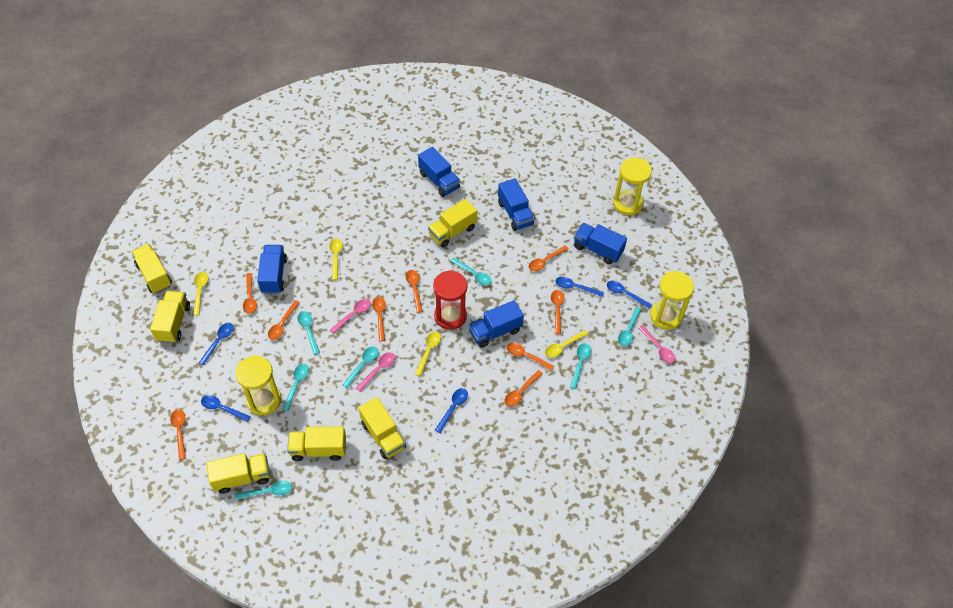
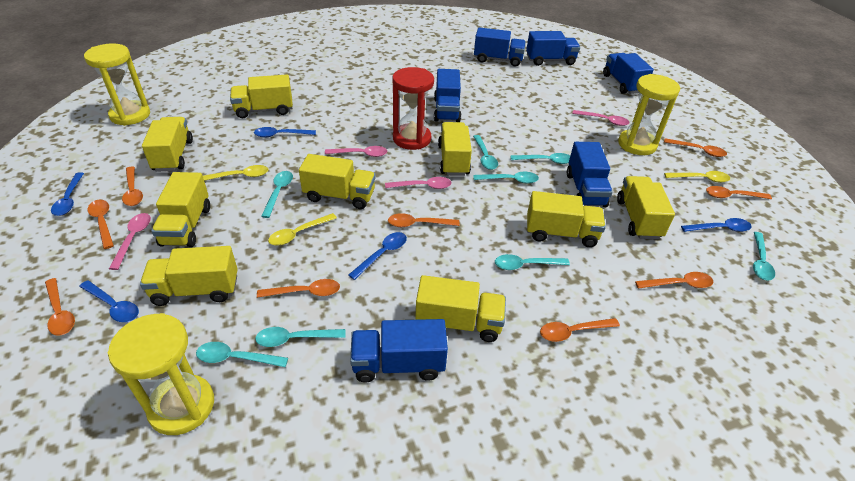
blue truck: 5 -> 6
pink spoon: 3 -> 4
turquoise spoon: 7 -> 8
yellow spoon: 4 -> 3
yellow truck: 6 -> 9

